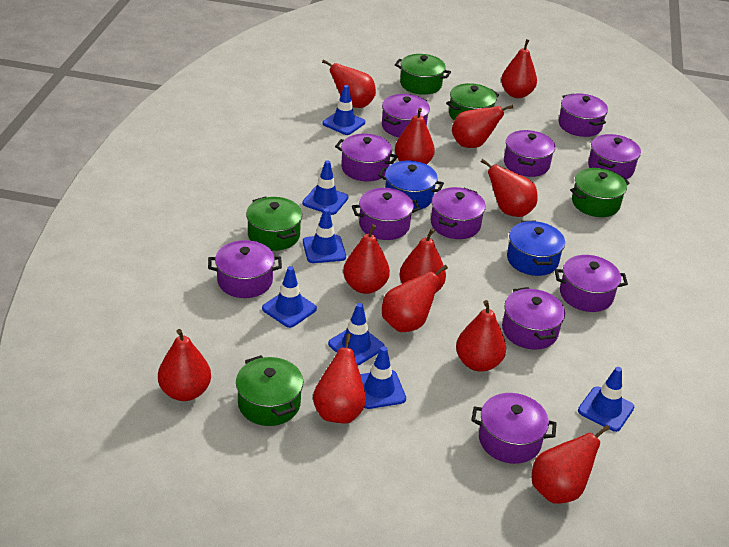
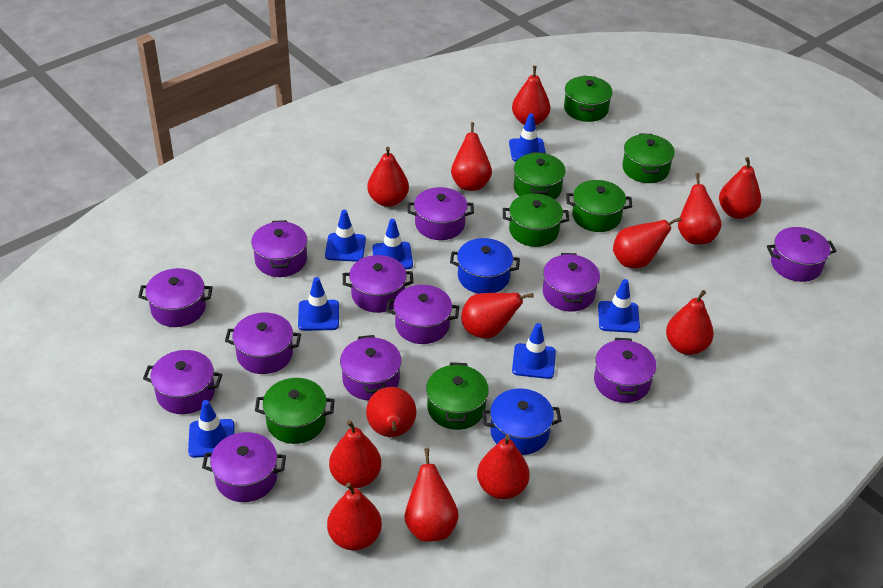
green pot: 5 -> 7
purple pot: 11 -> 12
red pear: 12 -> 13

